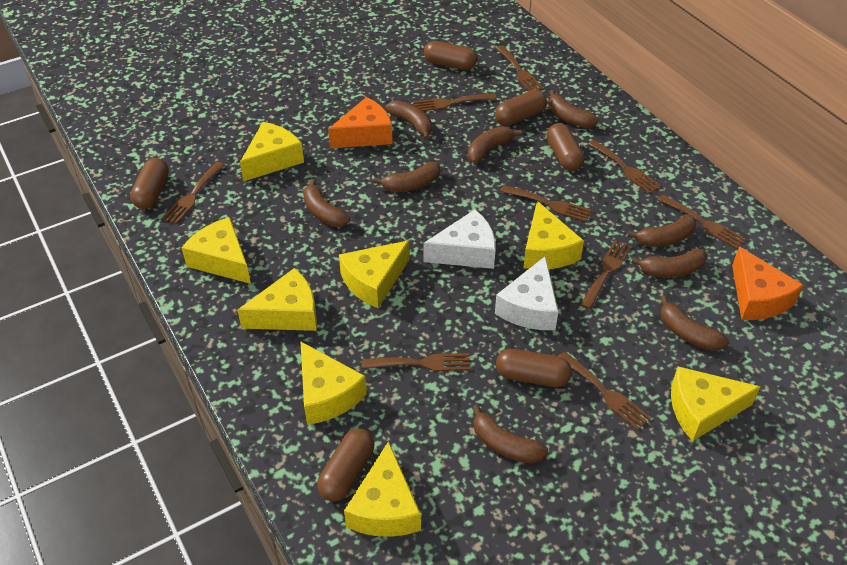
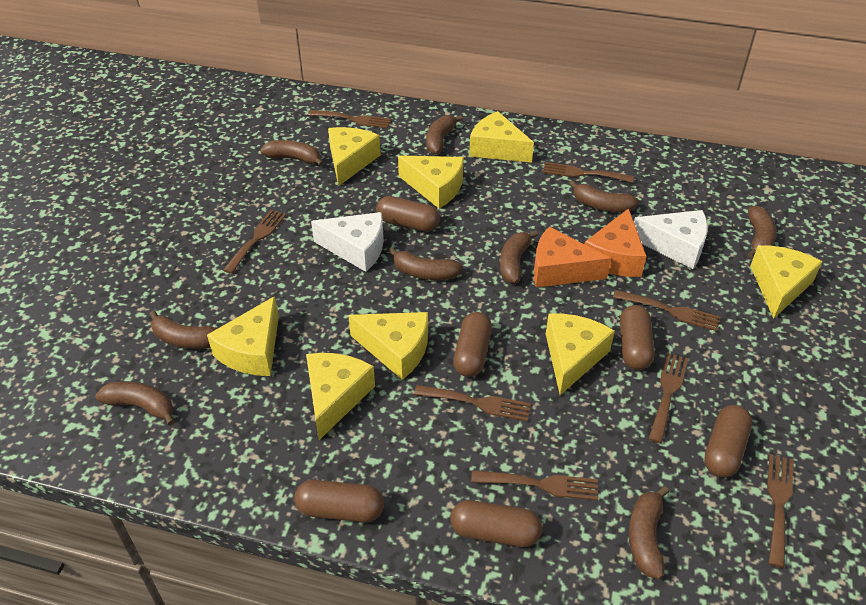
brown fork: 9 -> 8

